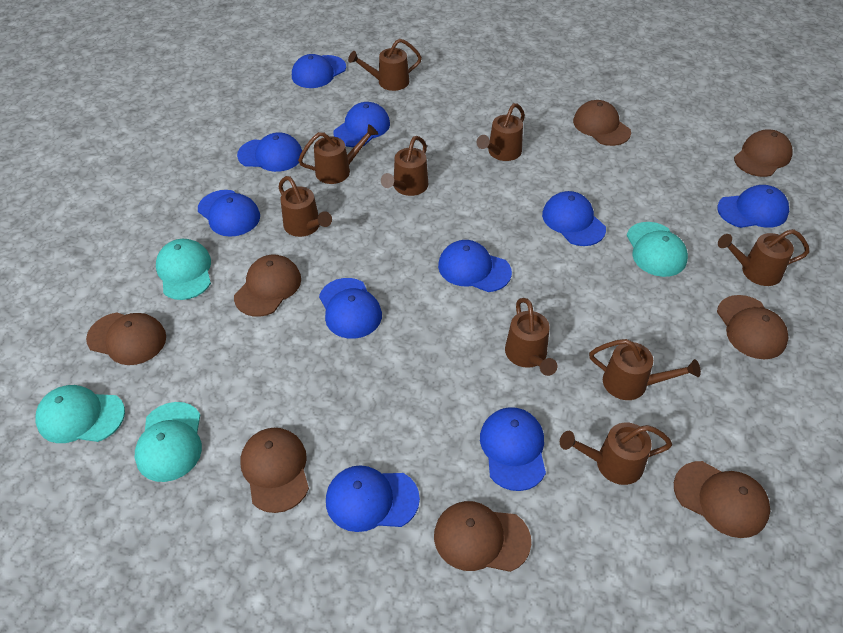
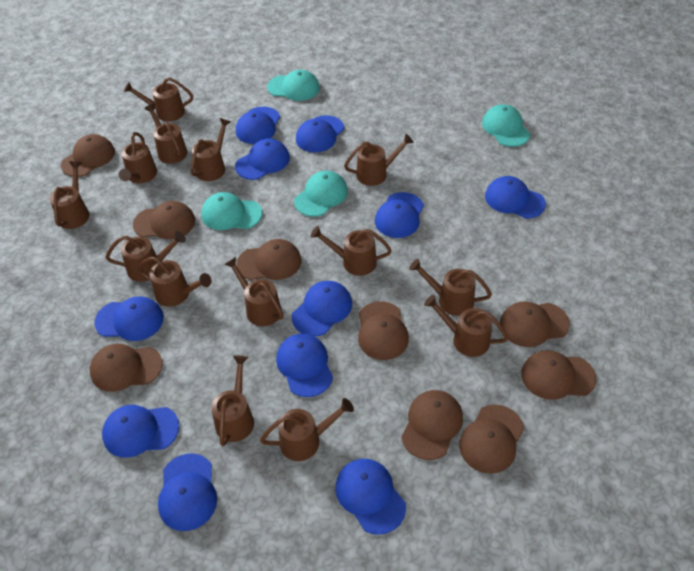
blue cap: 10 -> 11
brown cap: 8 -> 9
brown watering can: 9 -> 14

